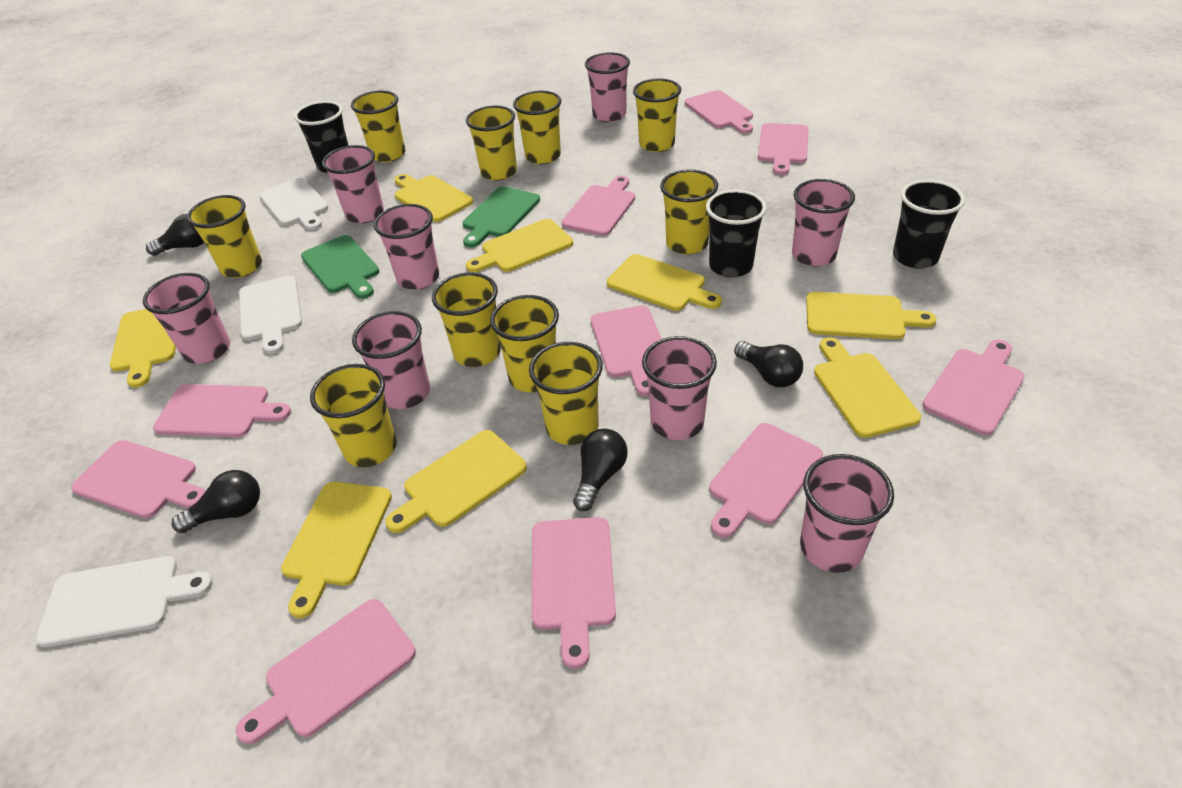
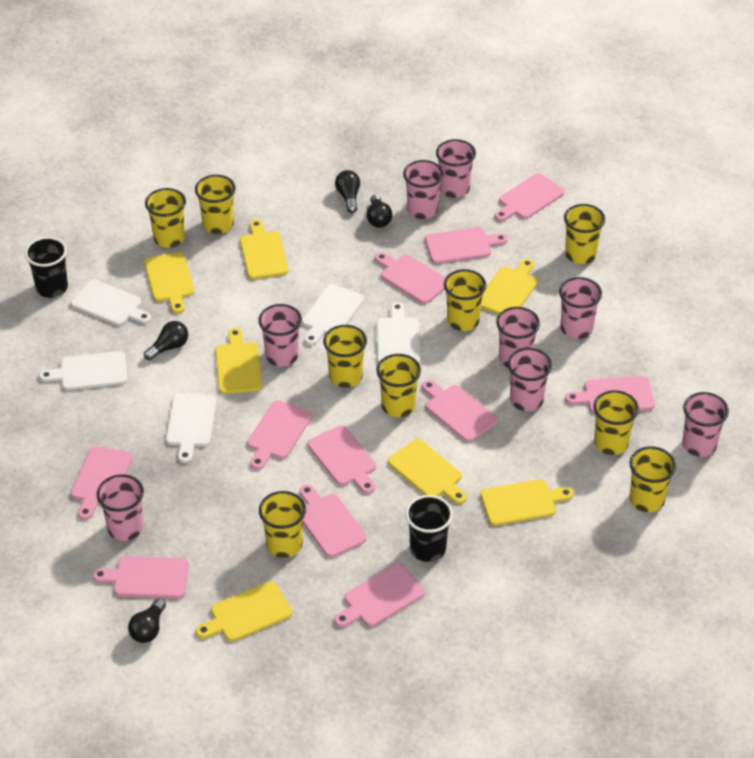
black cup: 3 -> 2
green cutting board: 2 -> 0
pink cutting board: 10 -> 11
white cutting board: 3 -> 5
yellow cup: 10 -> 9
yellow cutting board: 8 -> 7

